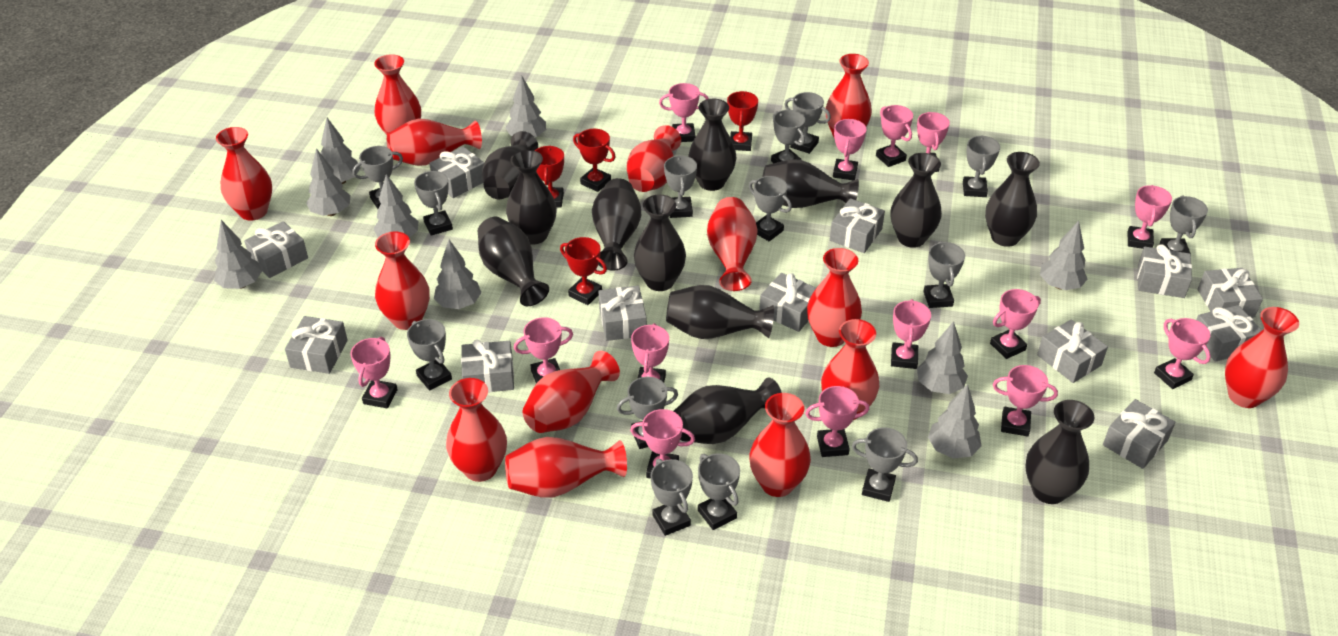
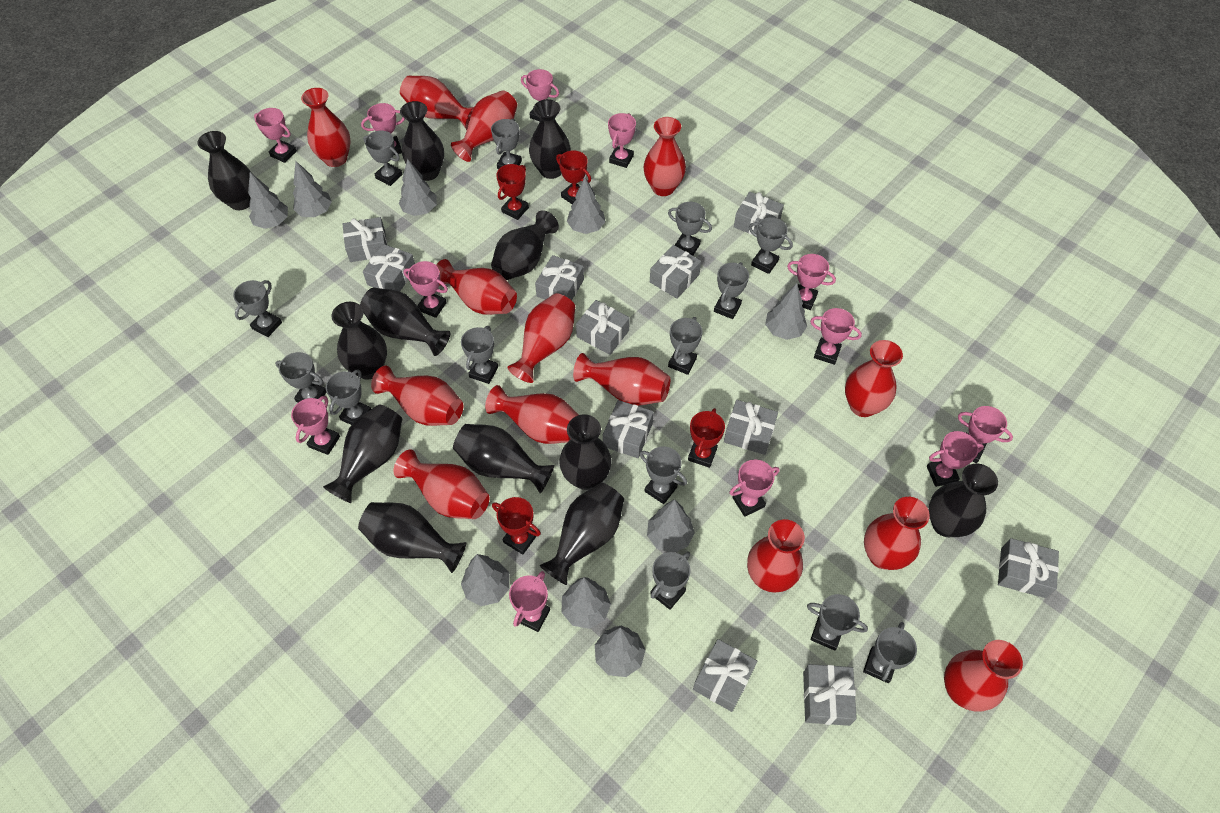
grey gift: 12 -> 11
pink trophy: 14 -> 12

